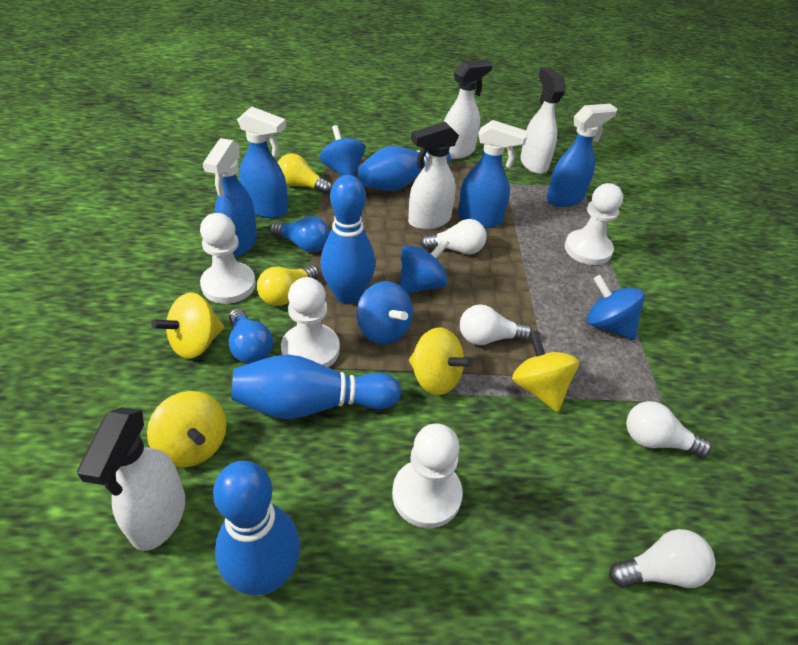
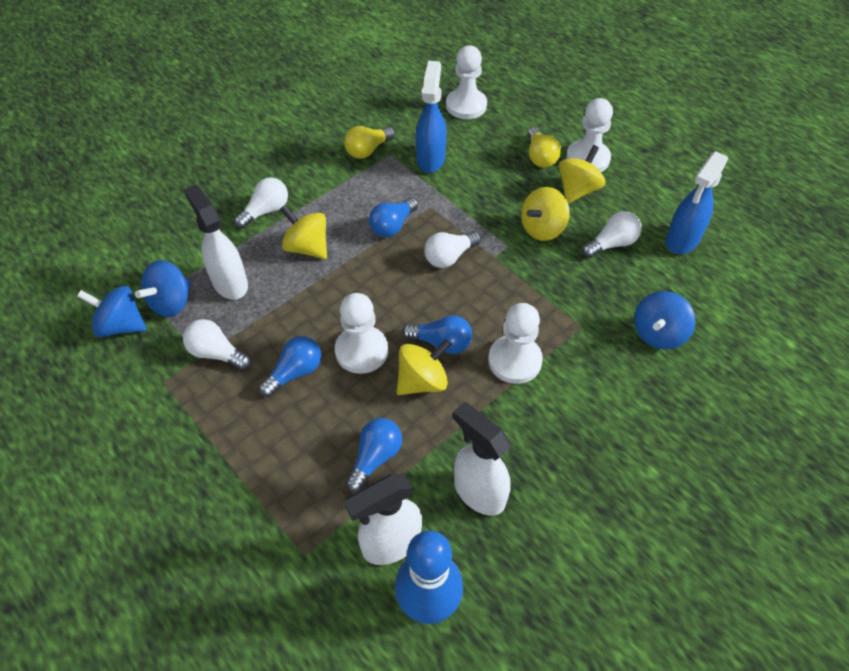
blue bowling pin: 4 -> 1
blue light bulb: 2 -> 4
blue spinning top: 4 -> 3
blue spray bottle: 4 -> 2
white spray bottle: 4 -> 3

